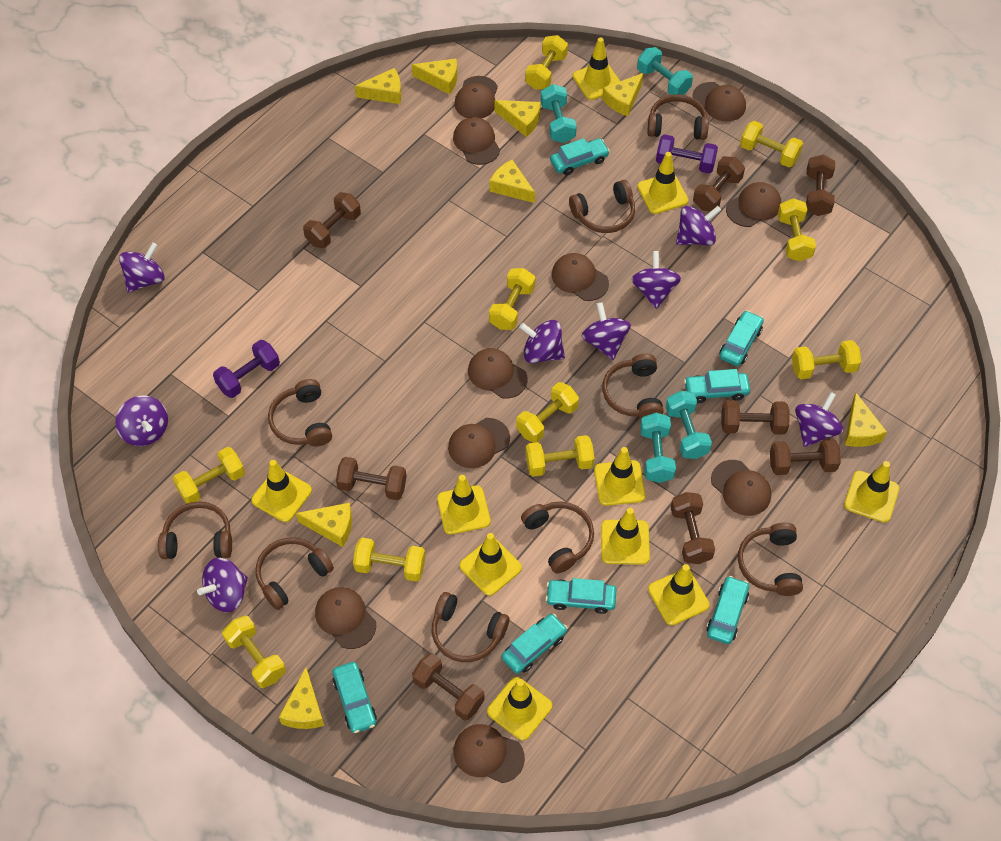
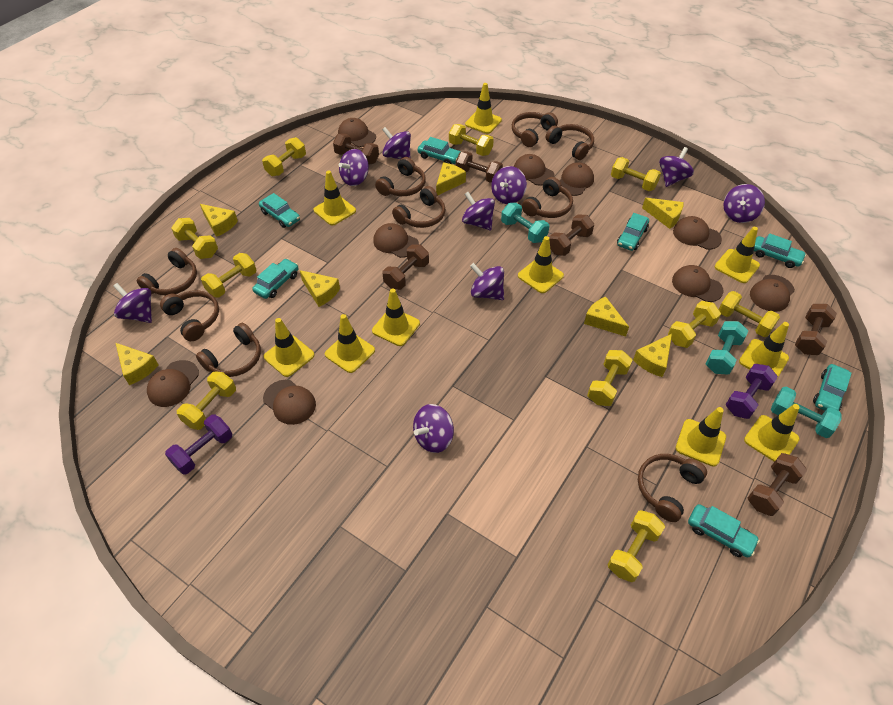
brown cap: 10 -> 9
brown dumbbell: 8 -> 6
purple spinning top: 8 -> 9
turquoise dumbbell: 4 -> 3
yellow cheese: 8 -> 7

